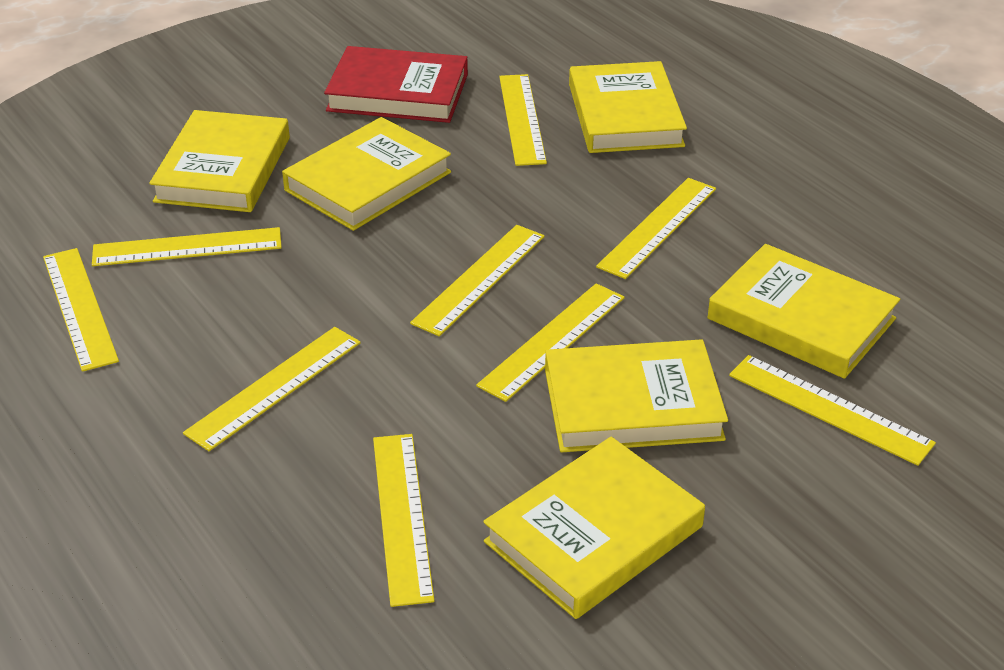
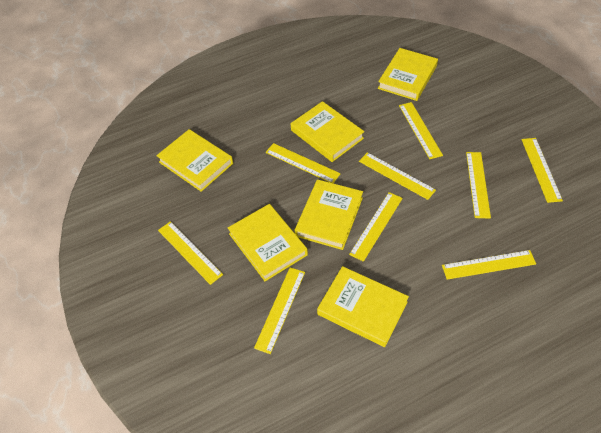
red book: 1 -> 0

